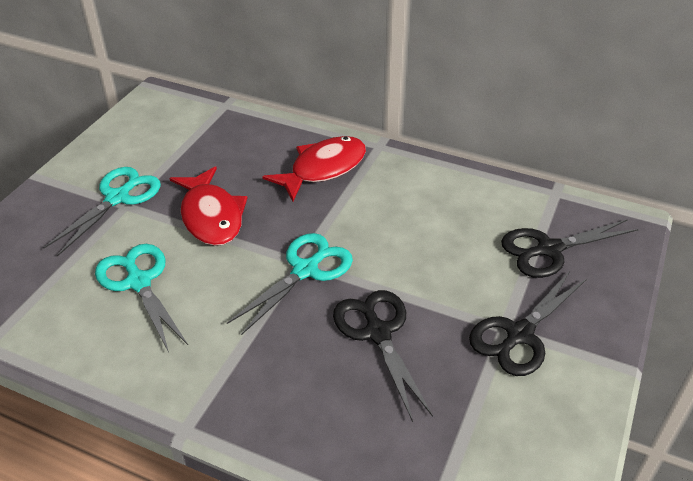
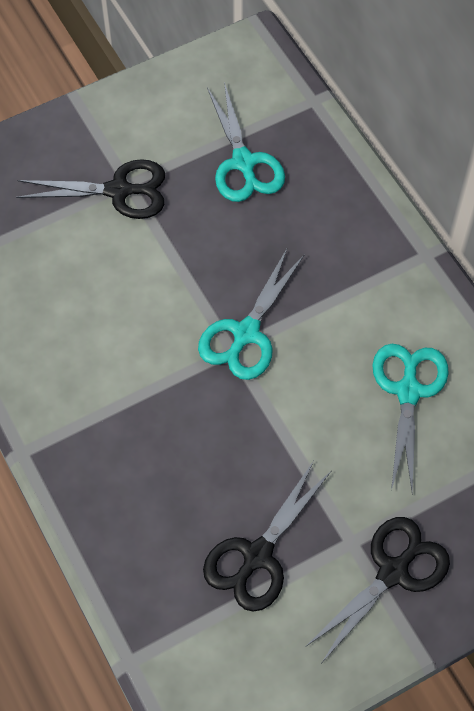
red fish: 2 -> 0

